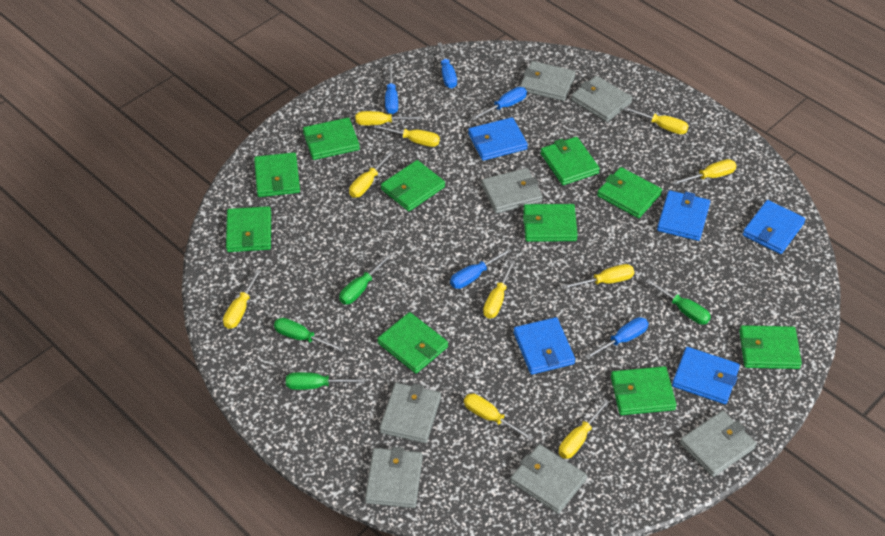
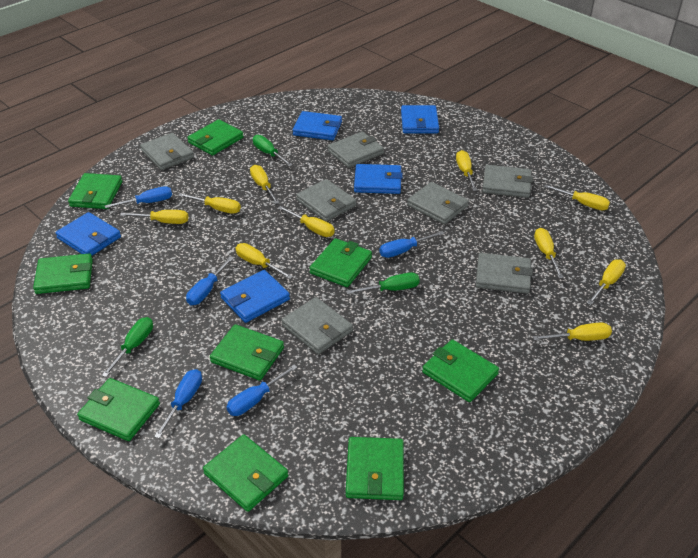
green screwdriver: 4 -> 3
green wallet: 10 -> 9

